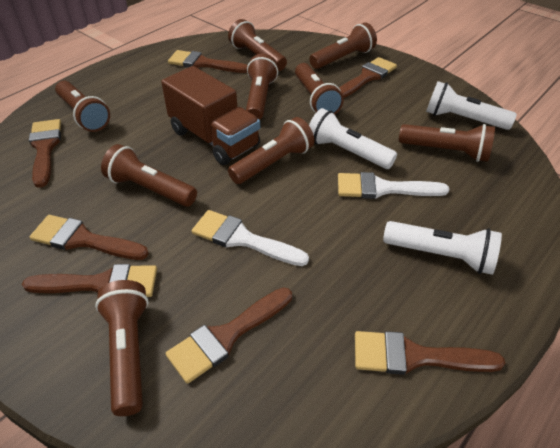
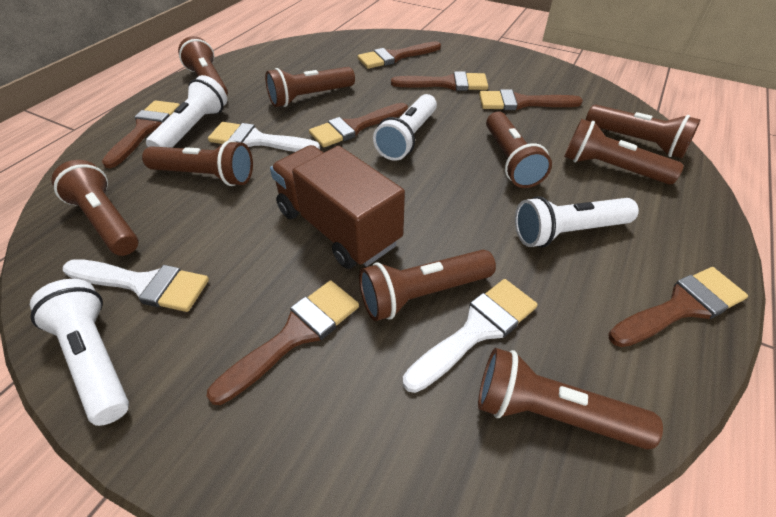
white brush: 2 -> 3
white flashlight: 3 -> 4

